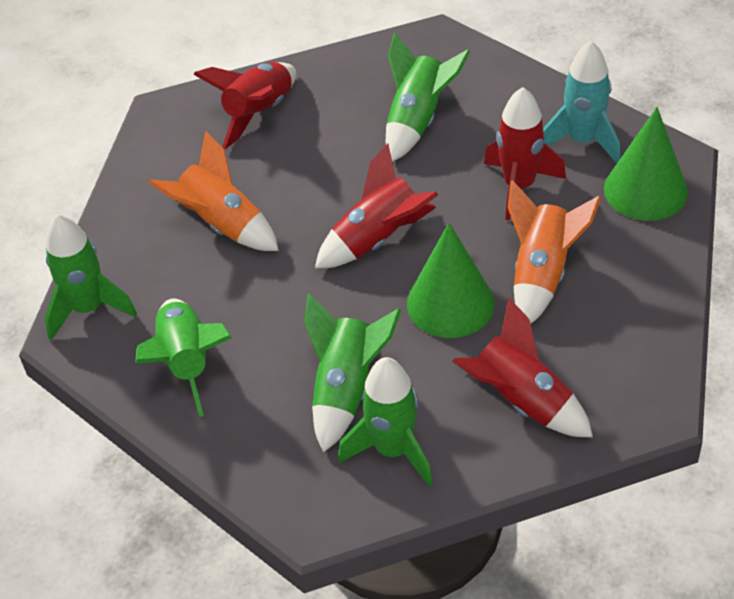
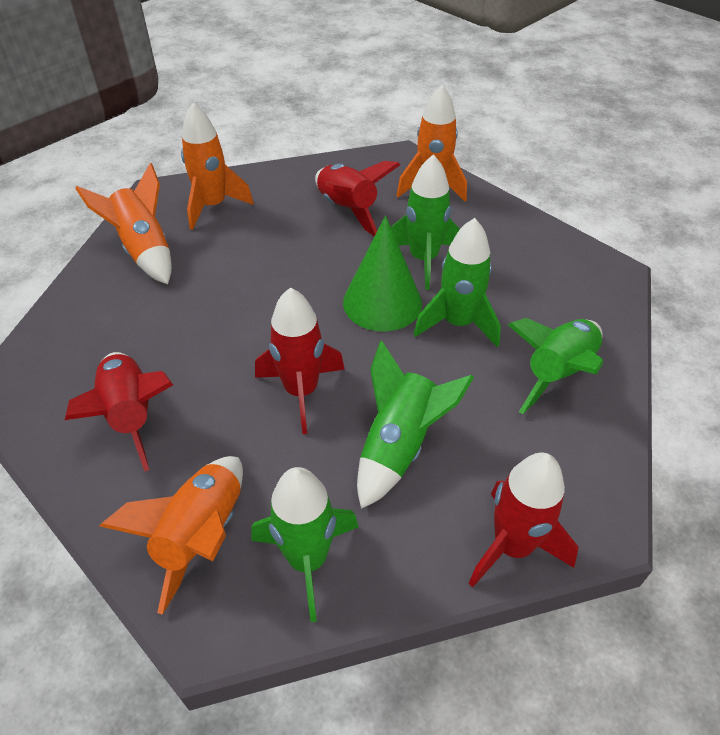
green cone: 2 -> 1
orange rocket: 2 -> 4
turquoise rocket: 1 -> 0

